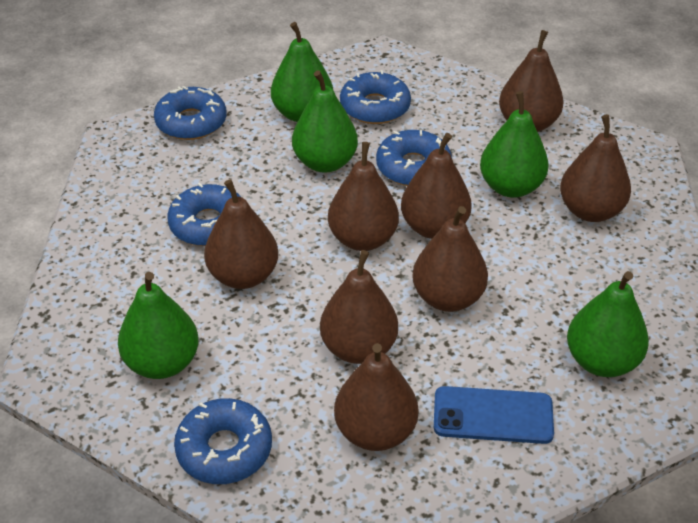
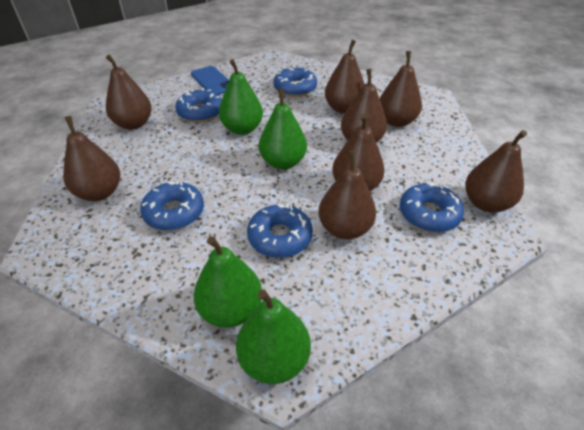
green pear: 5 -> 4

